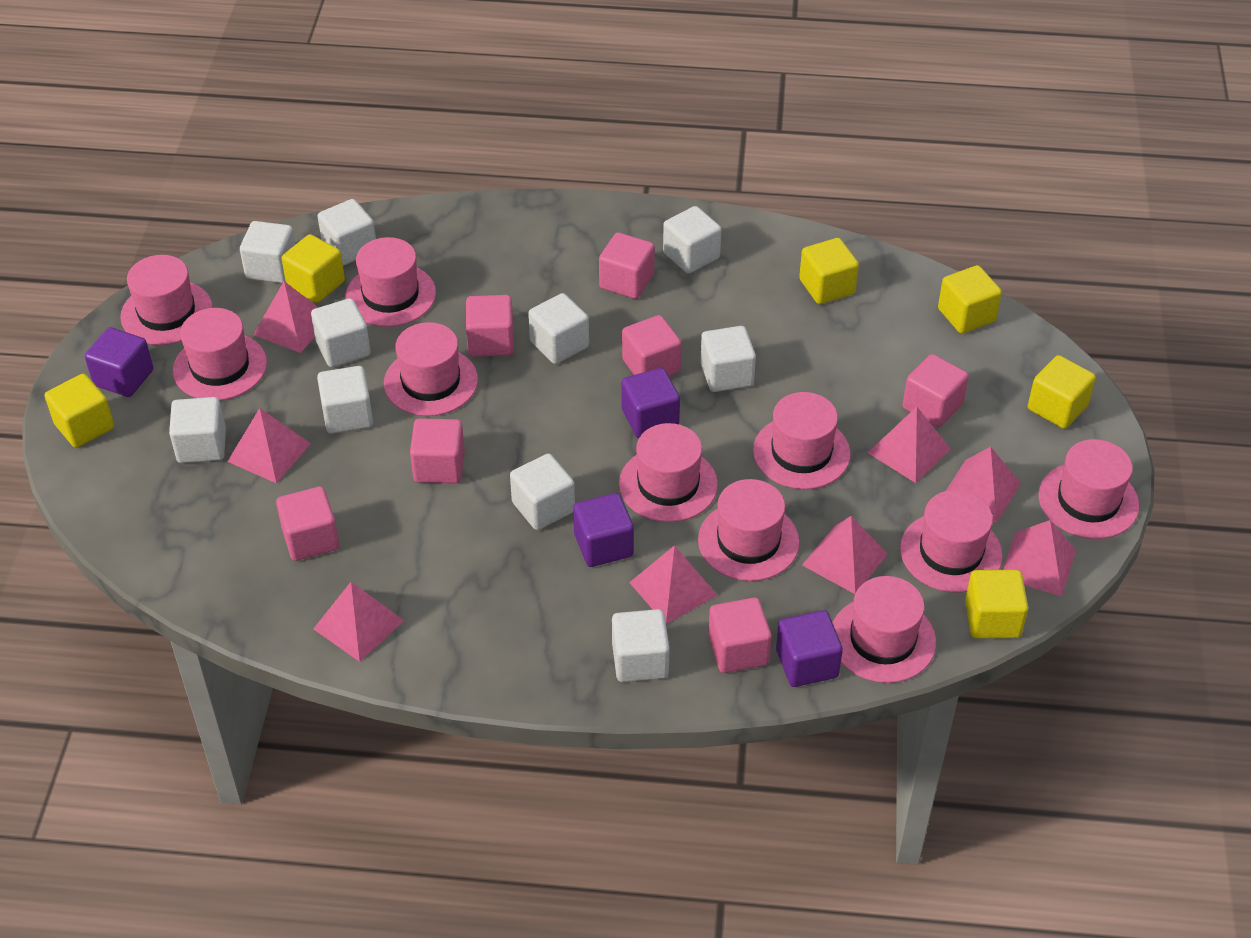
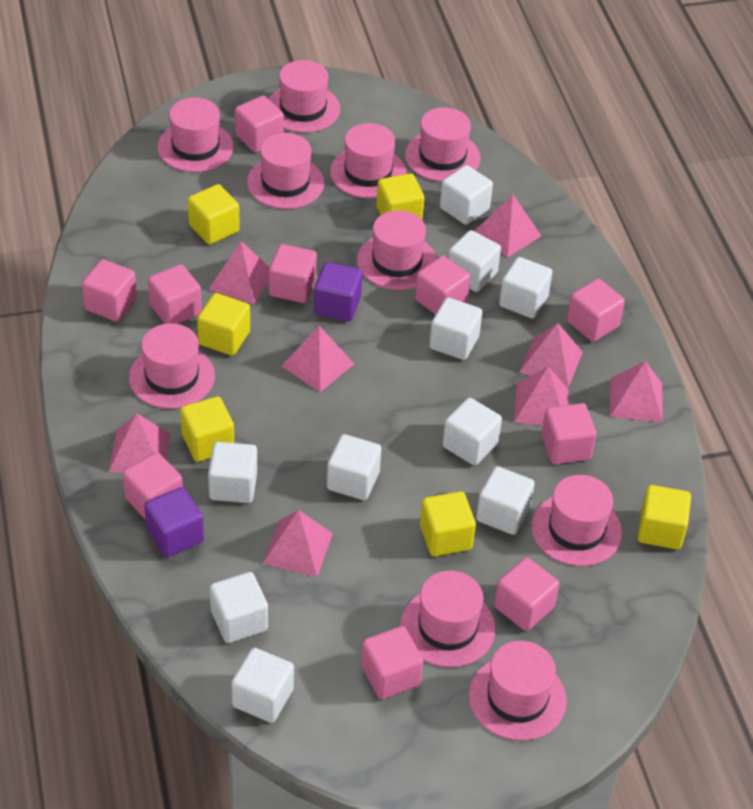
pink cube: 7 -> 10
purple cube: 4 -> 2

